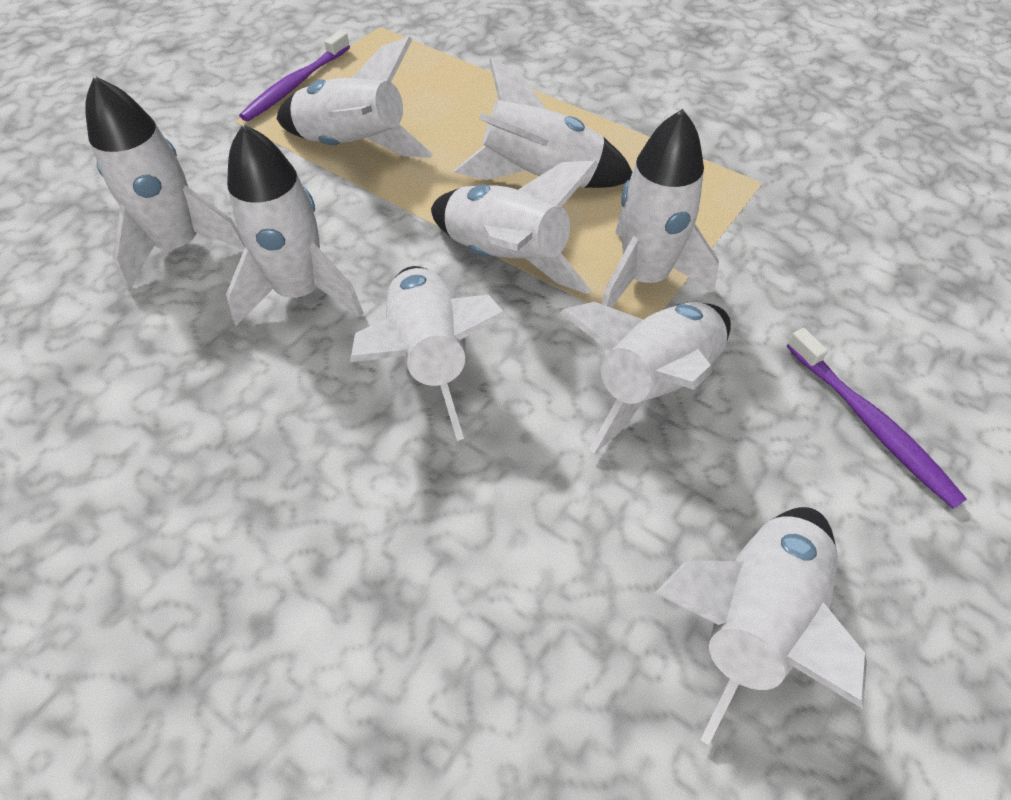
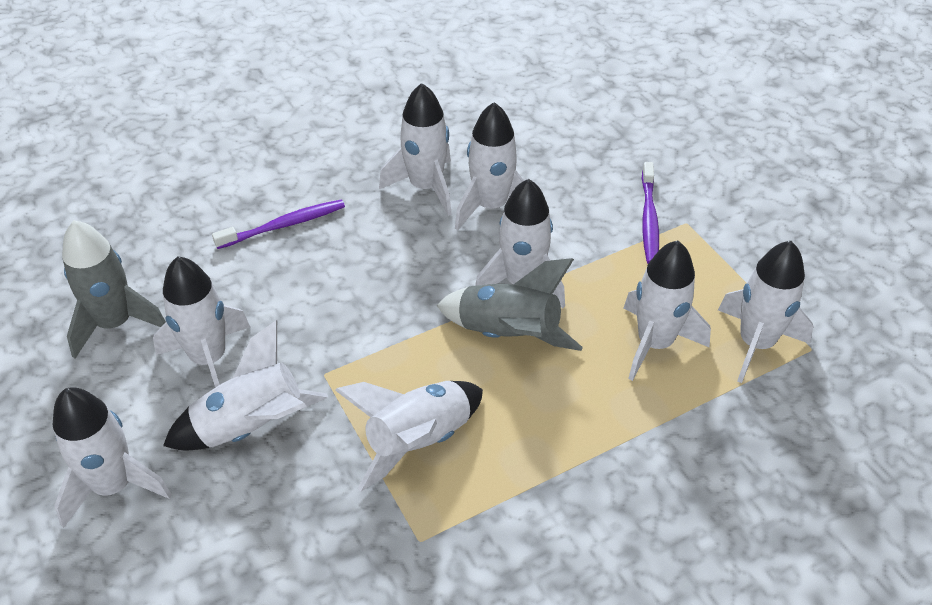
grey rocket: 0 -> 2

